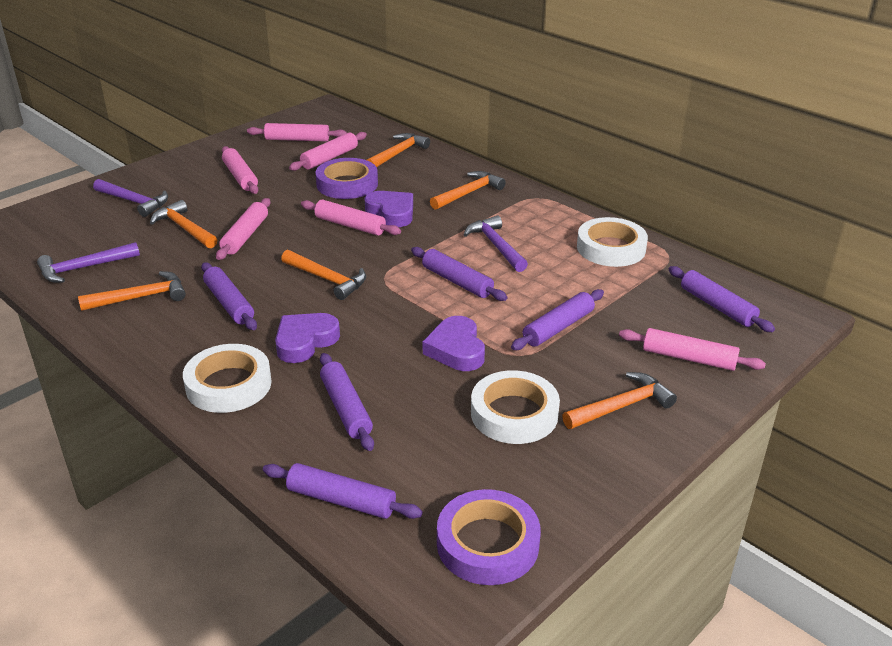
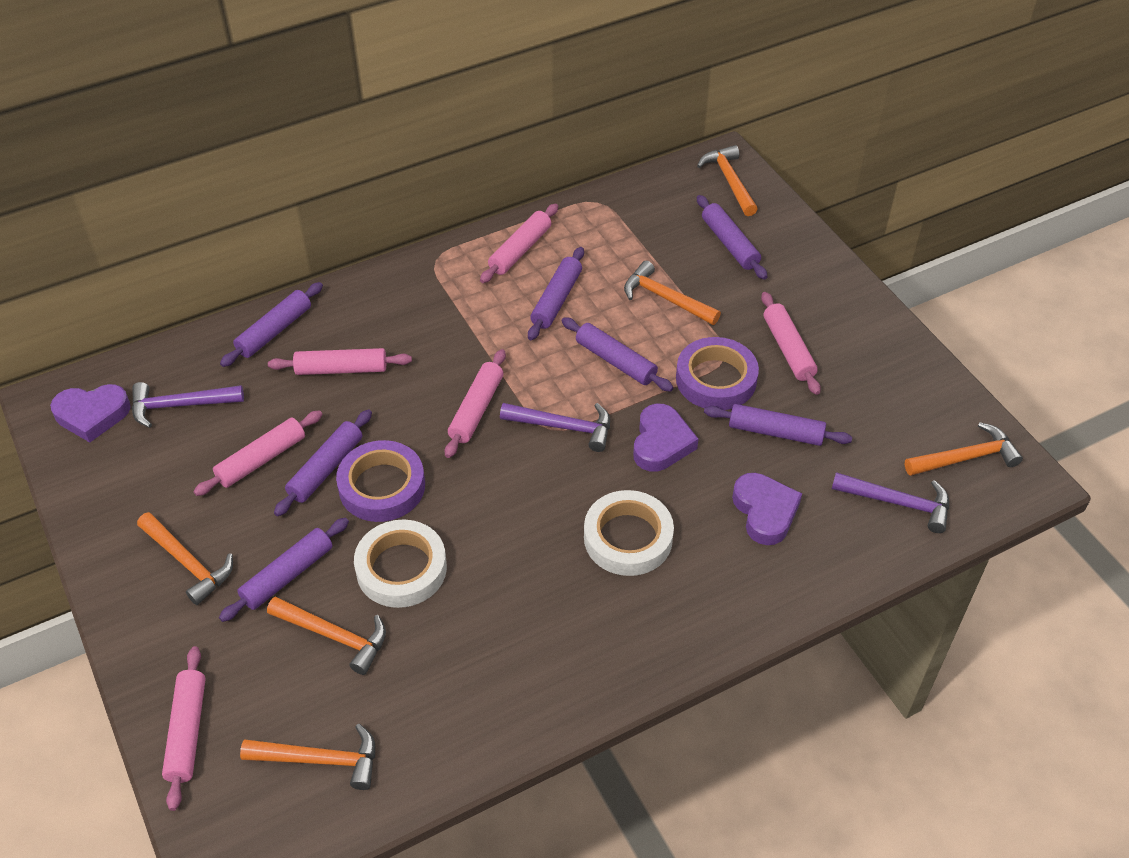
purple rolling pin: 6 -> 7
white tape: 3 -> 2

